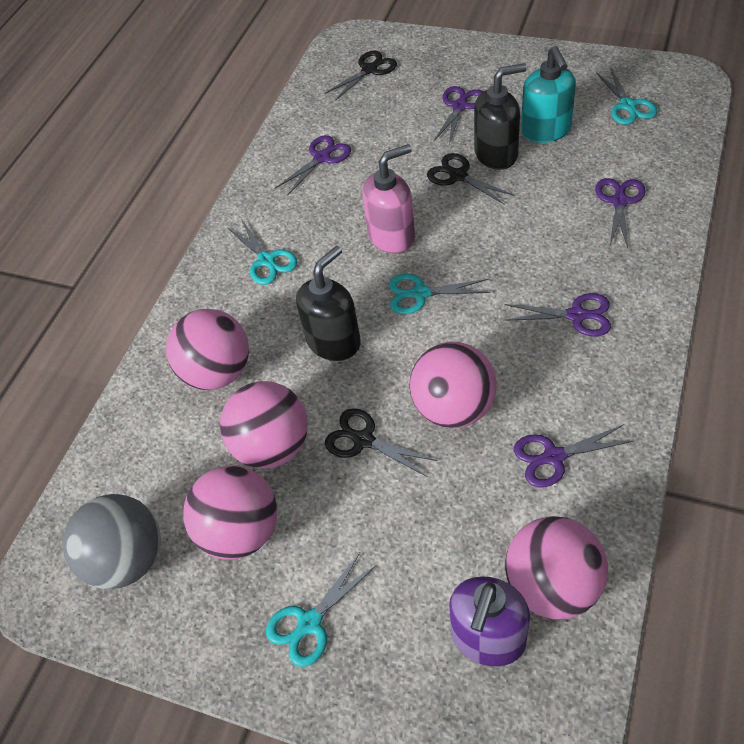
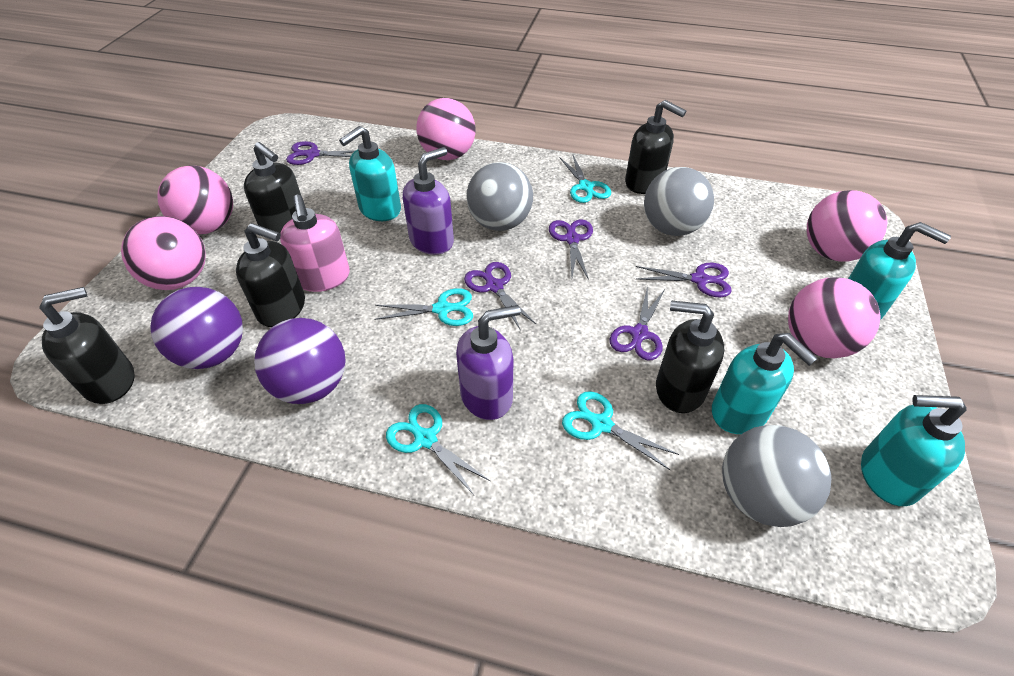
black scissors: 3 -> 0
black soap dispenser: 2 -> 5
grey ball: 1 -> 3
purple ball: 0 -> 2
purple soap dispenser: 1 -> 2
turquoise soap dispenser: 1 -> 4

